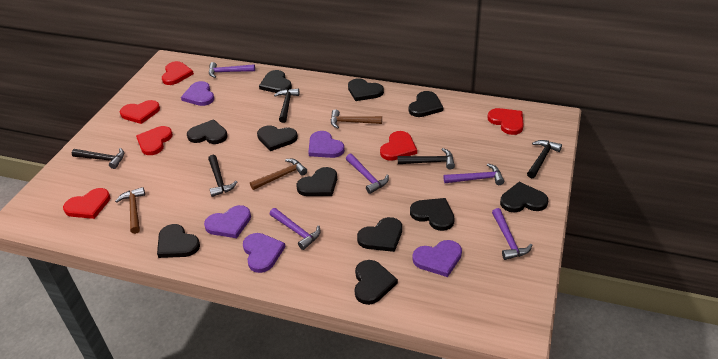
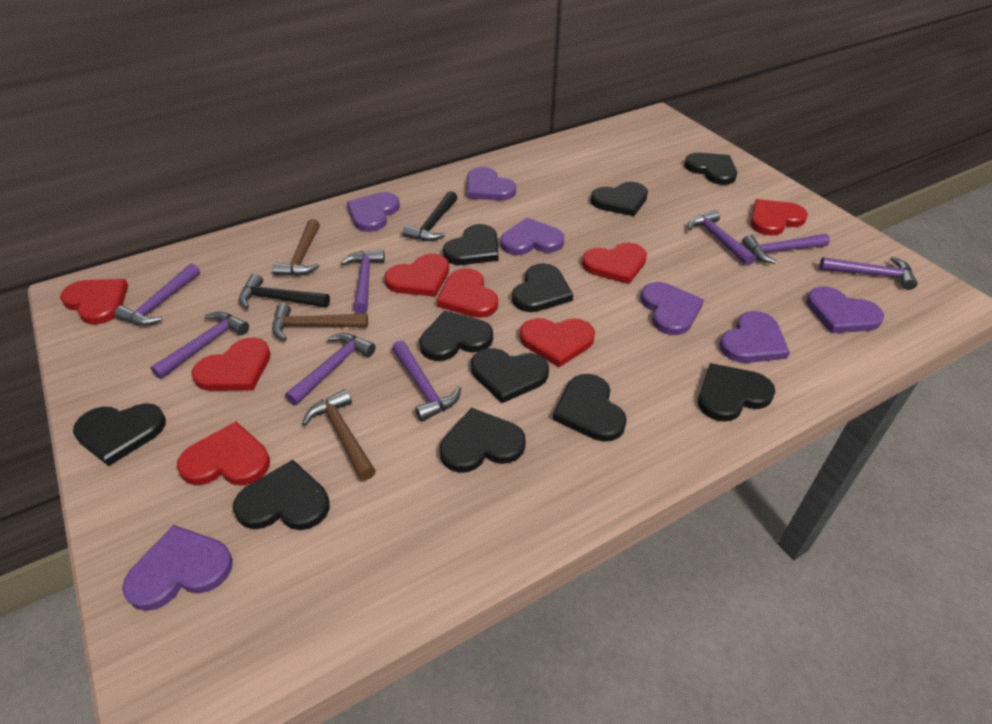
black hammer: 5 -> 2
purple hammer: 5 -> 8
purple heart: 5 -> 7
red heart: 6 -> 8

